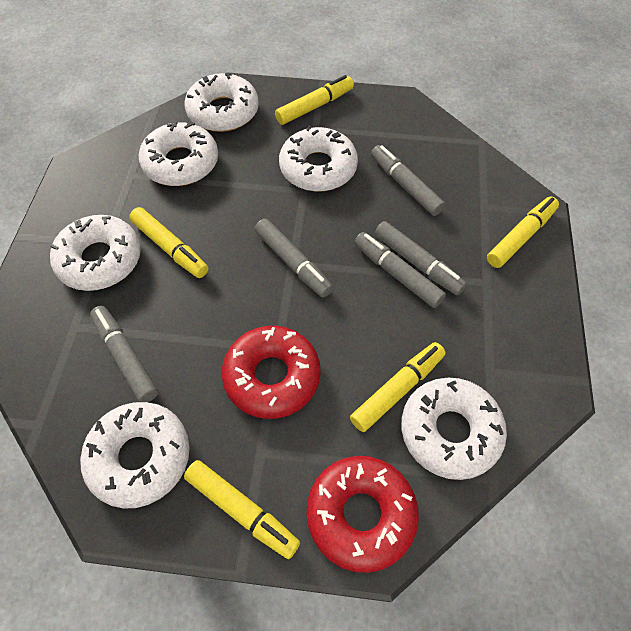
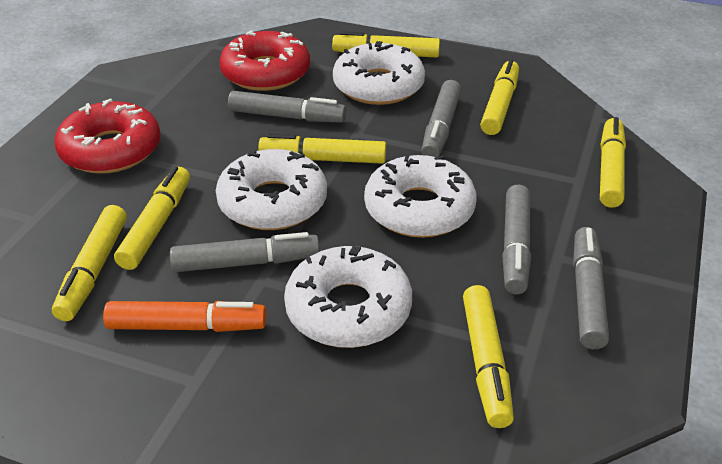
orange marker: 0 -> 1
white donut: 6 -> 4
yellow marker: 5 -> 7

